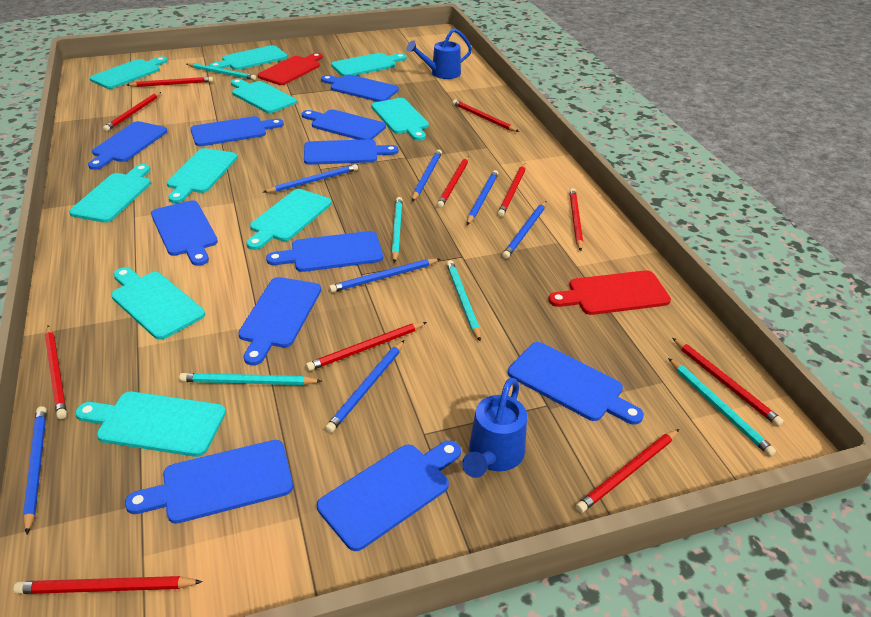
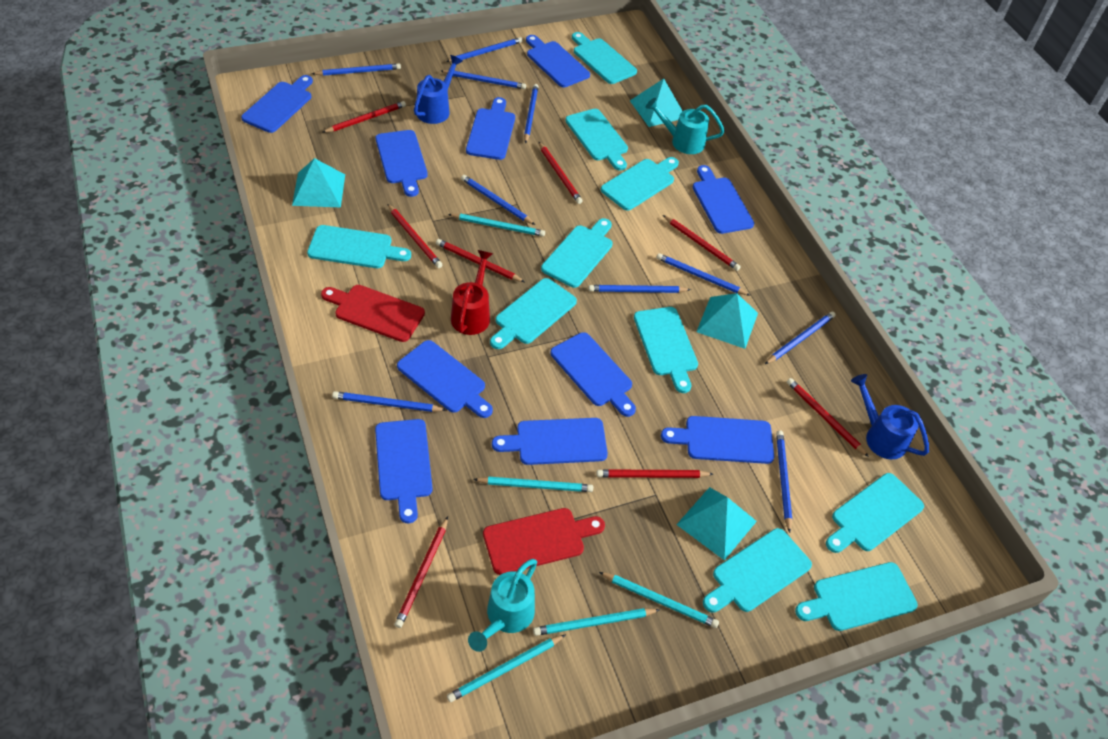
blue cutting board: 11 -> 10
blue pencil: 7 -> 10
red pencil: 11 -> 8
red watering can: 0 -> 1
turquoise pyramid: 0 -> 4
turquoise watering can: 0 -> 2

